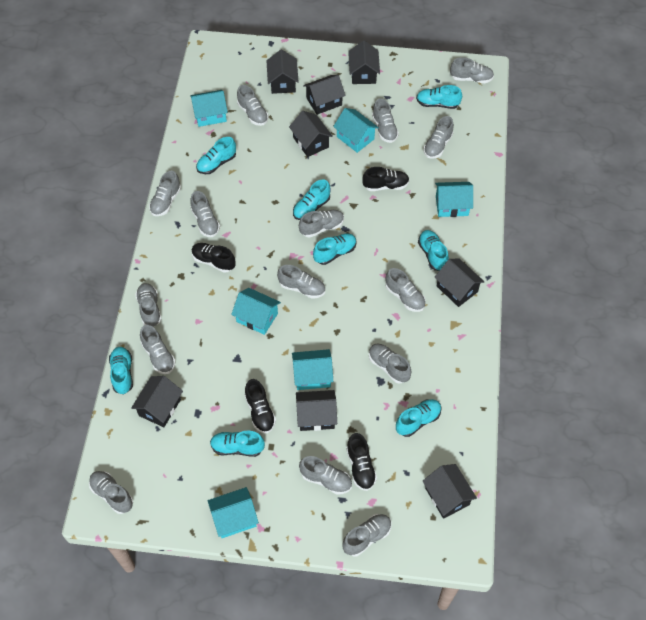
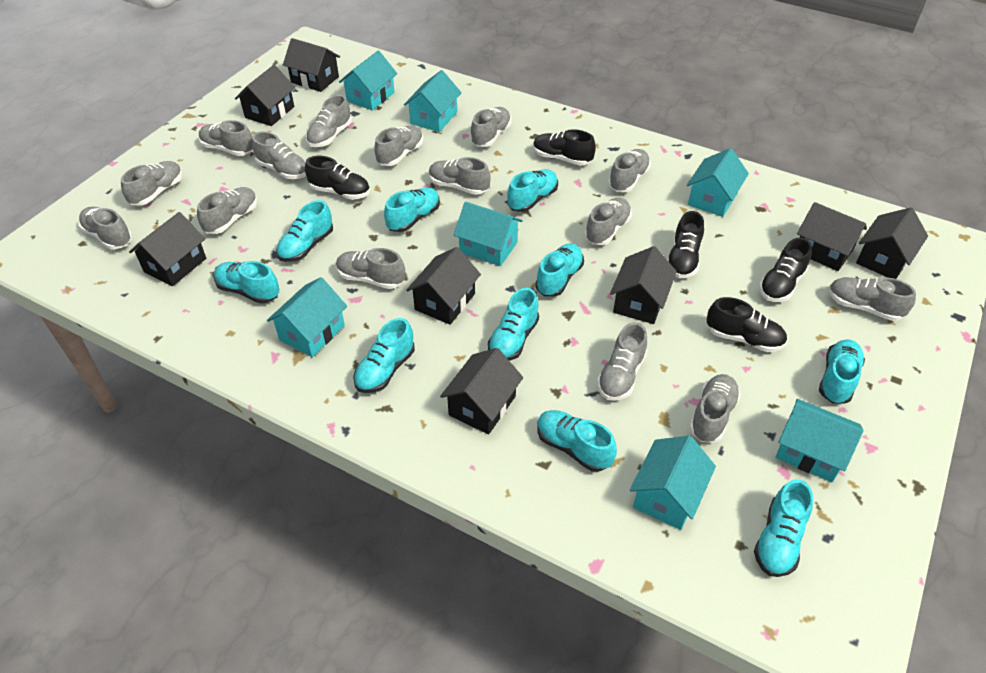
black shoe: 4 -> 5
turquoise house: 6 -> 7
turquoise shoe: 8 -> 10

